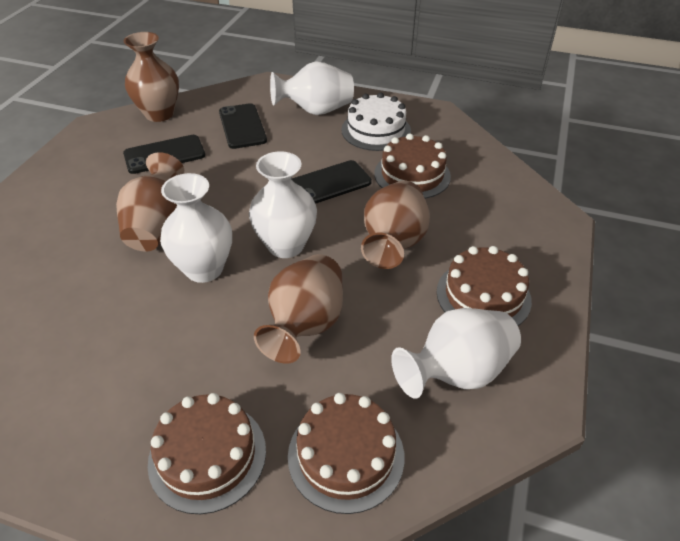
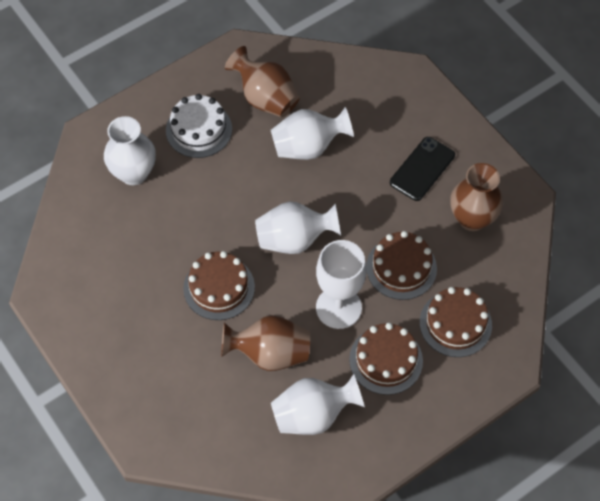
black phone: 3 -> 1
brown vase: 4 -> 3
white goblet: 0 -> 1

